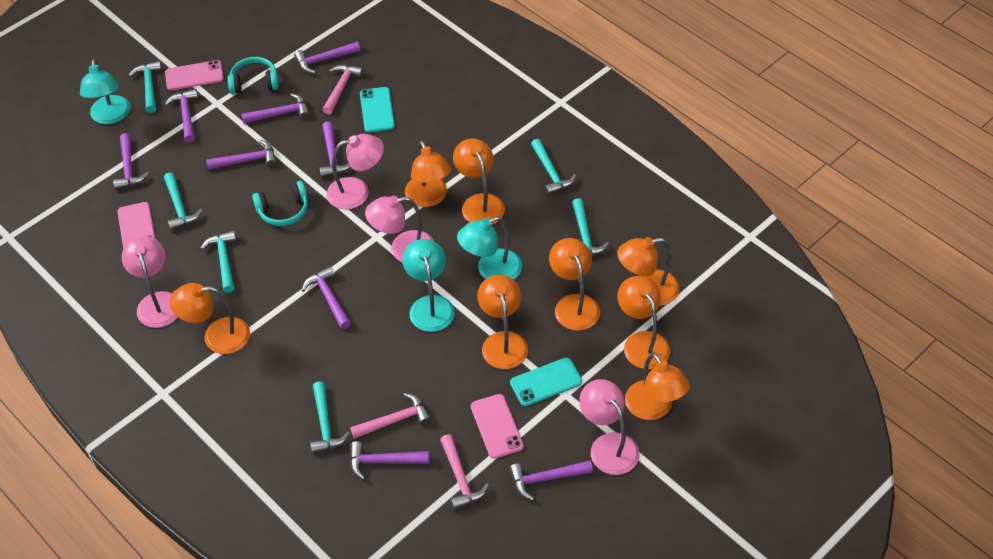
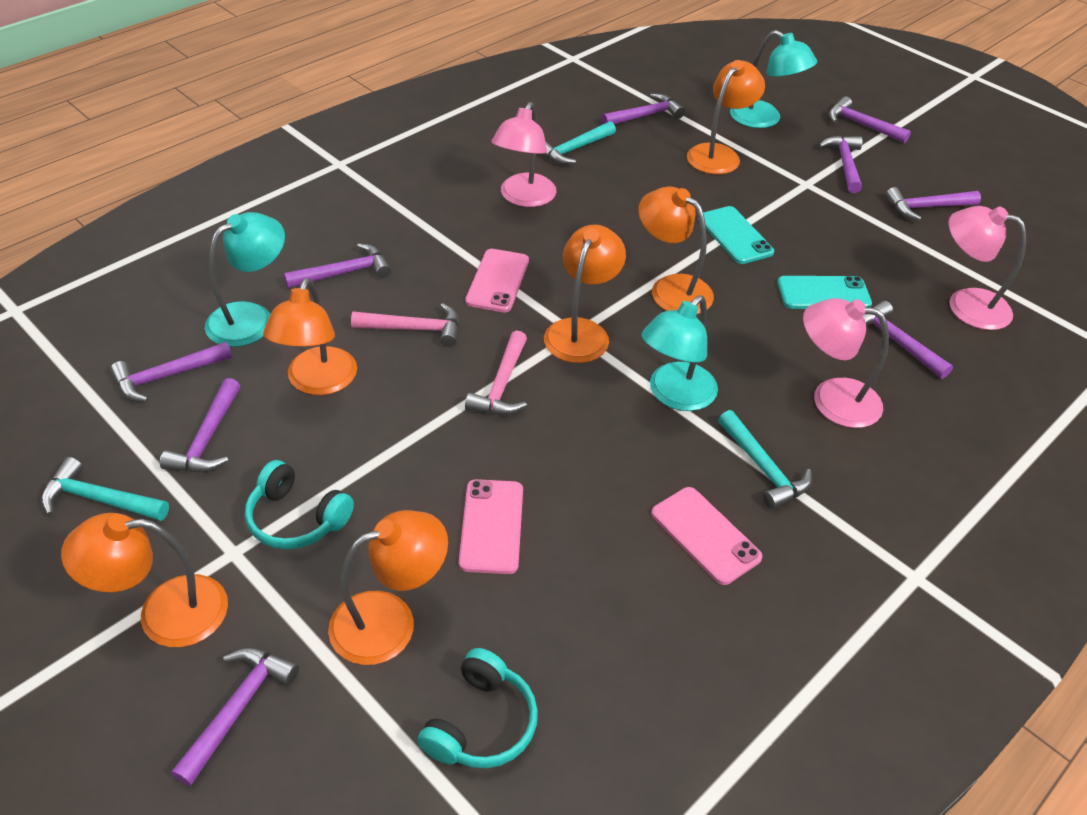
orange lamp: 8 -> 6
pink hammer: 3 -> 2
pink lamp: 4 -> 3
turquoise hammer: 6 -> 3

